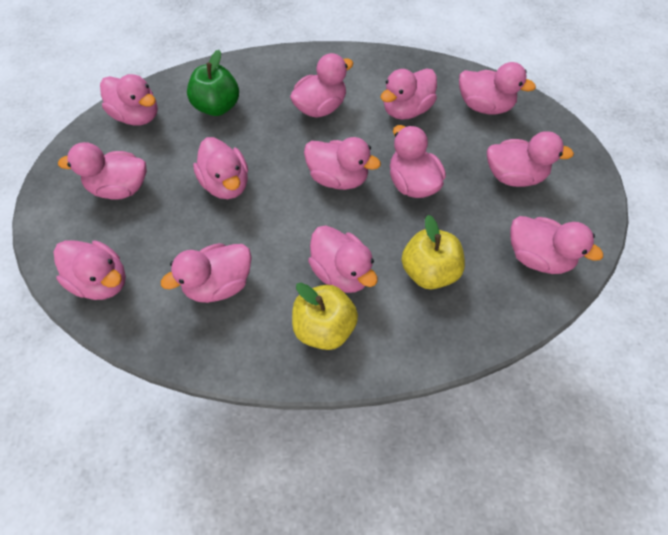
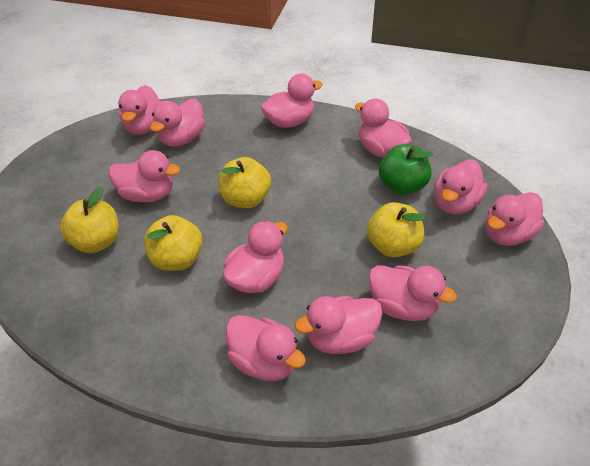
pink duck: 13 -> 11
yellow apple: 2 -> 4

